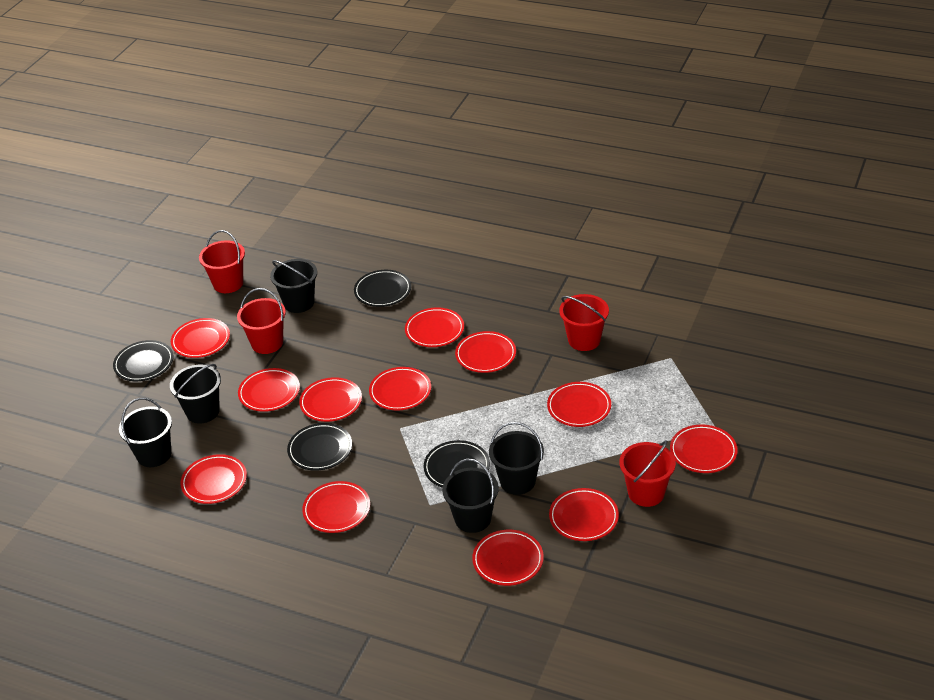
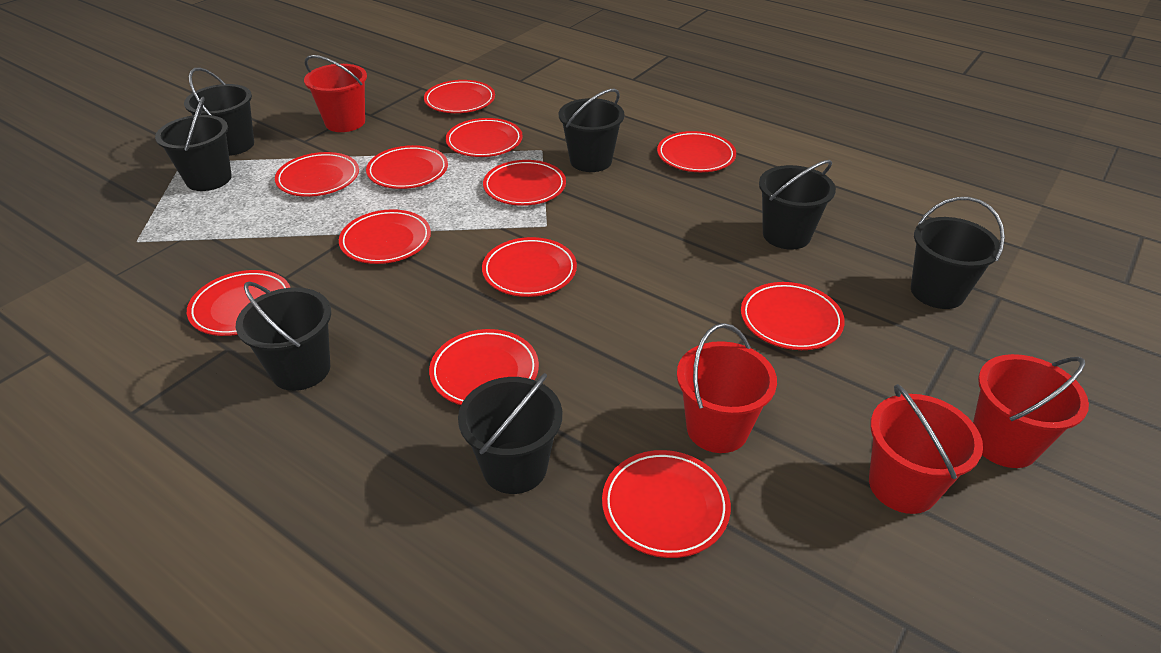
black bucket: 5 -> 7
black plate: 4 -> 0

